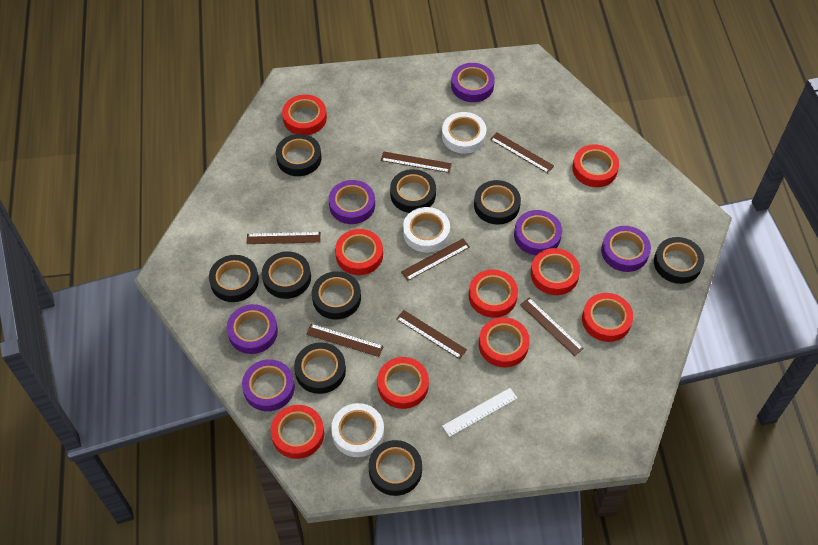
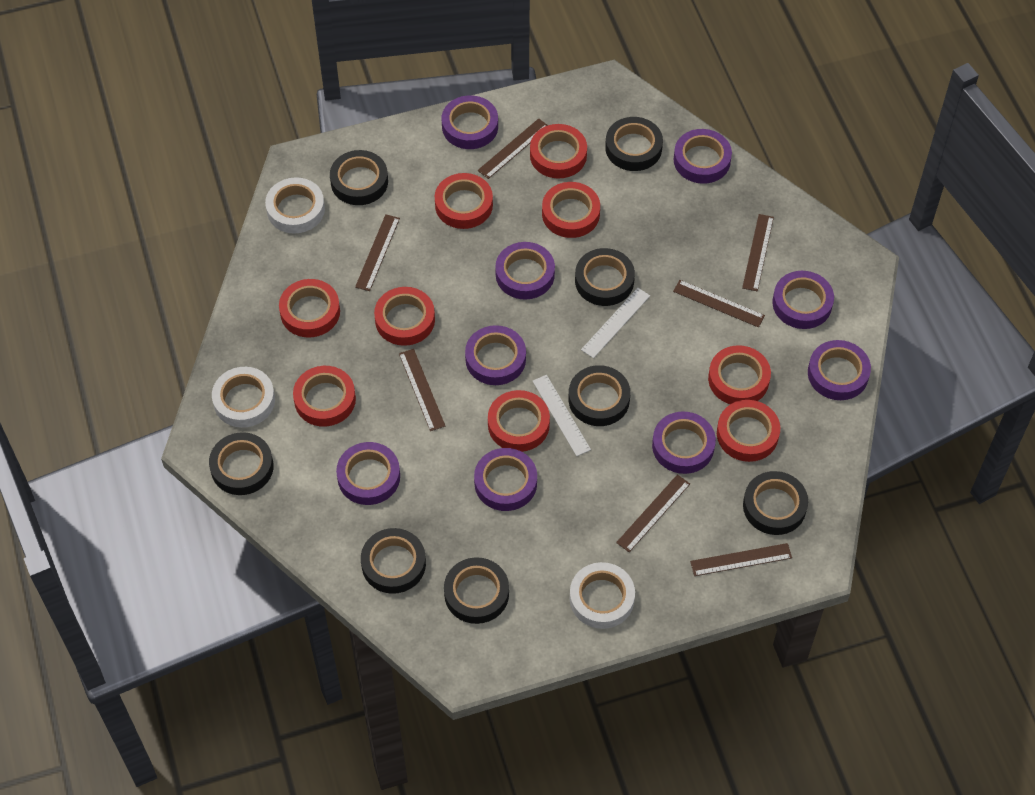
black tape: 9 -> 8
purple tape: 6 -> 9
white ruler: 1 -> 2

